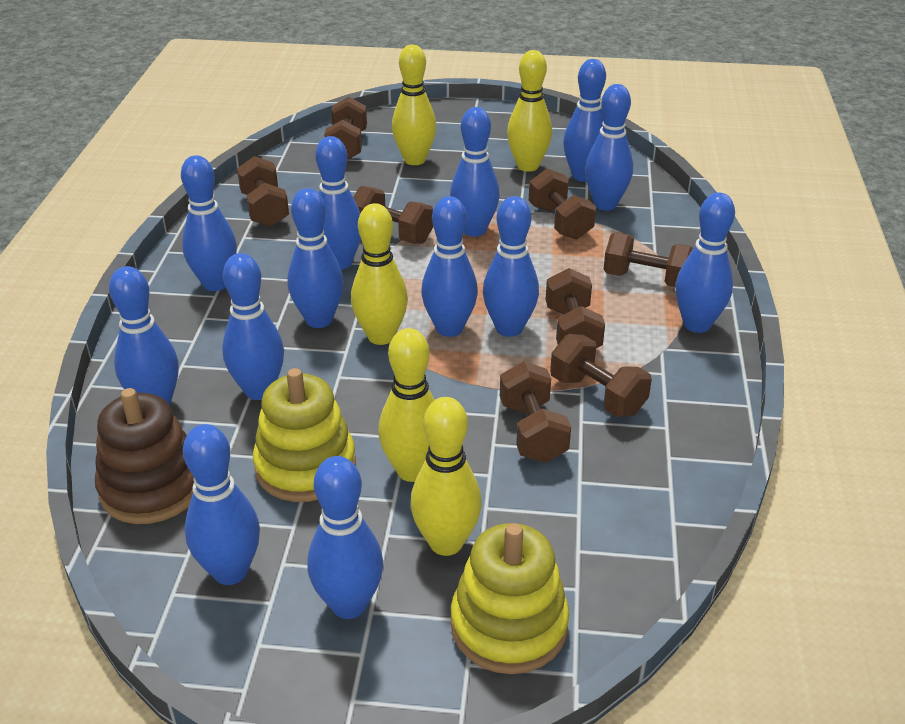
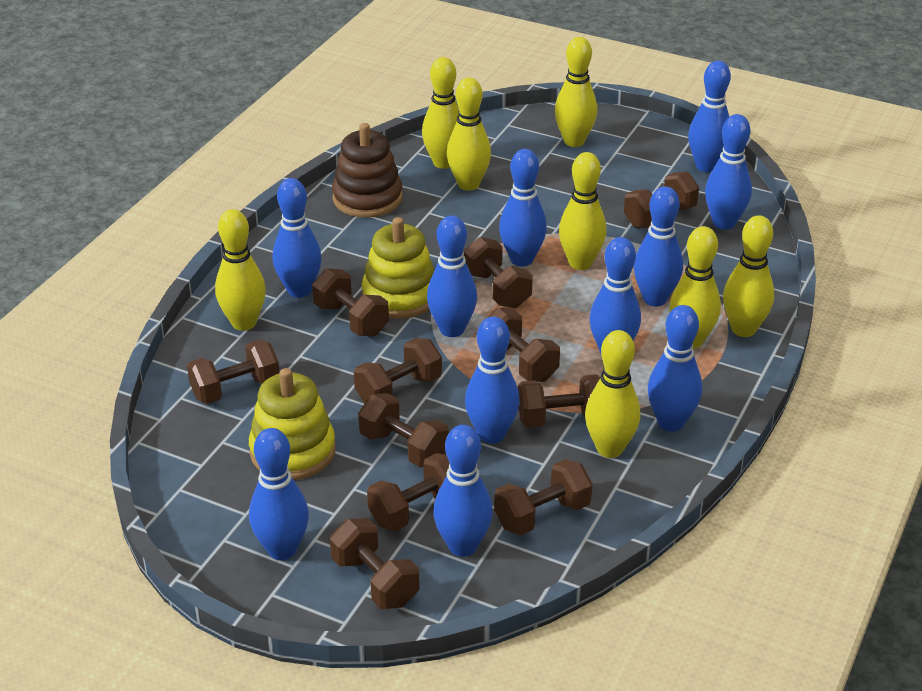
blue bowling pin: 13 -> 11
brown dumbbell: 8 -> 11
yellow bowling pin: 5 -> 8

